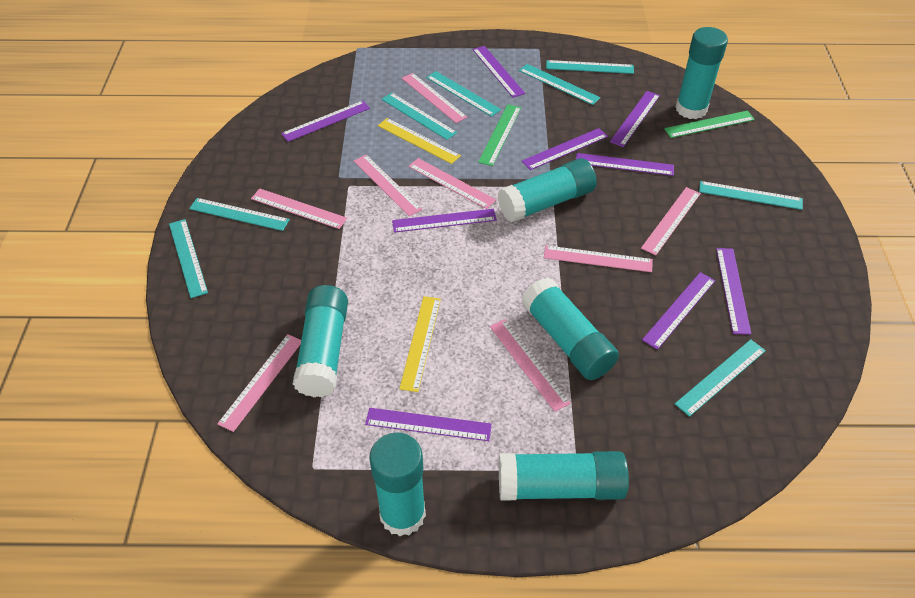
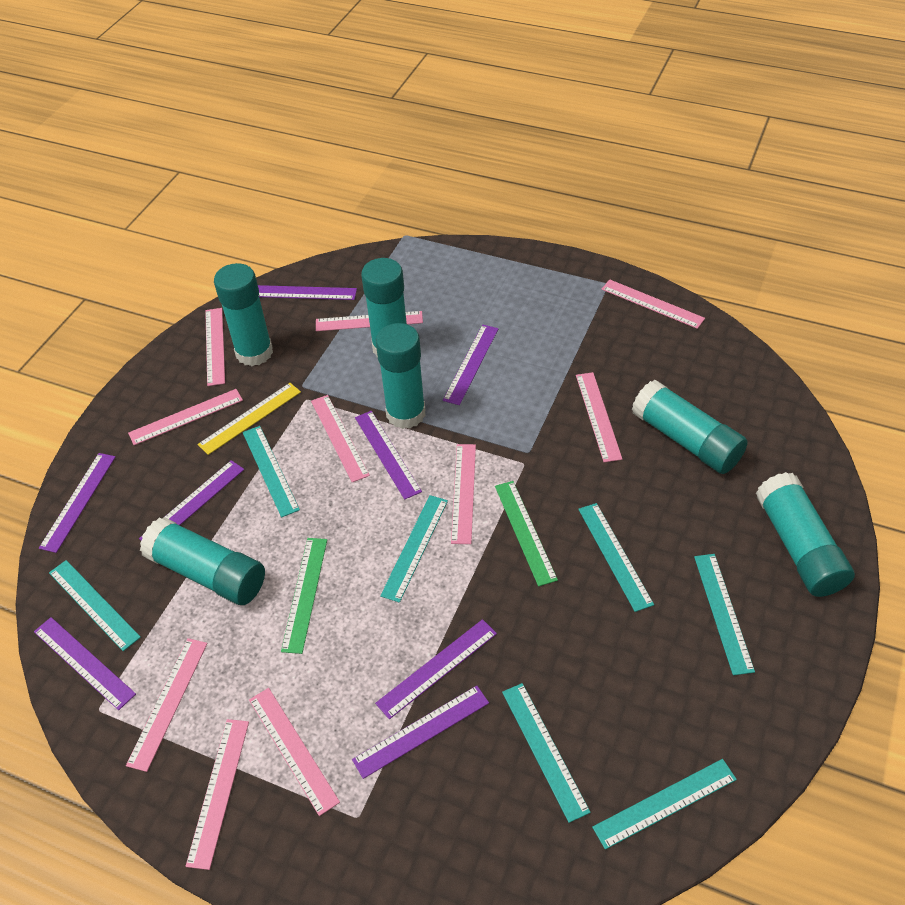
pink ruler: 8 -> 10
purple ruler: 9 -> 8
turquoise ruler: 8 -> 7
yellow ruler: 2 -> 1

